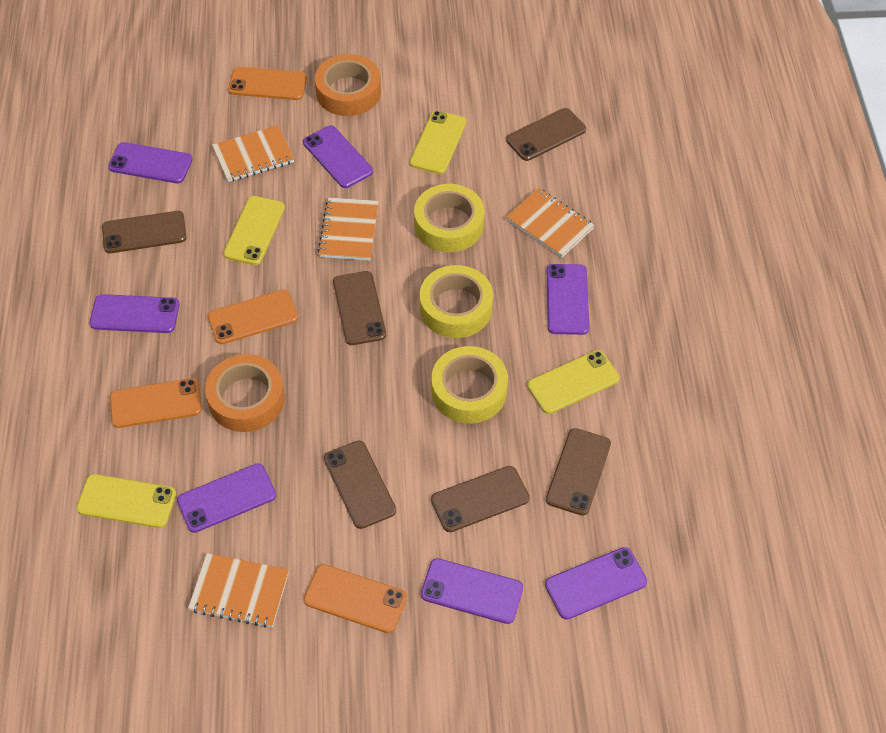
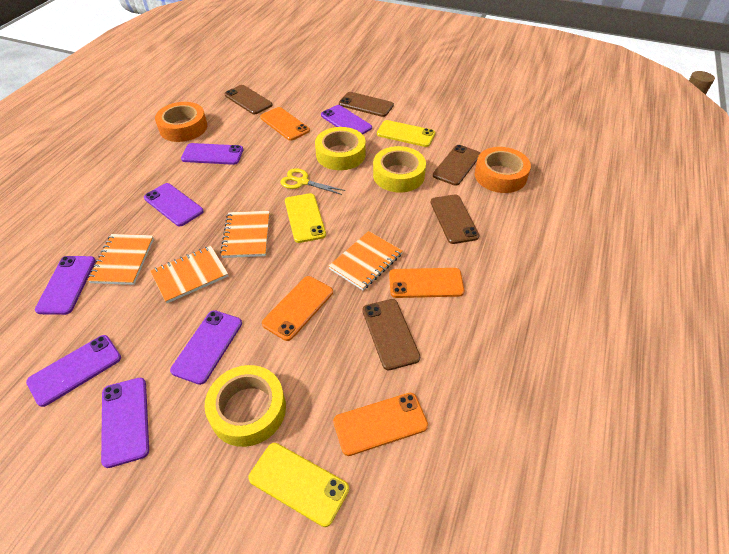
brown phone: 6 -> 5
yellow phone: 4 -> 3
yellow scissors: 0 -> 1

